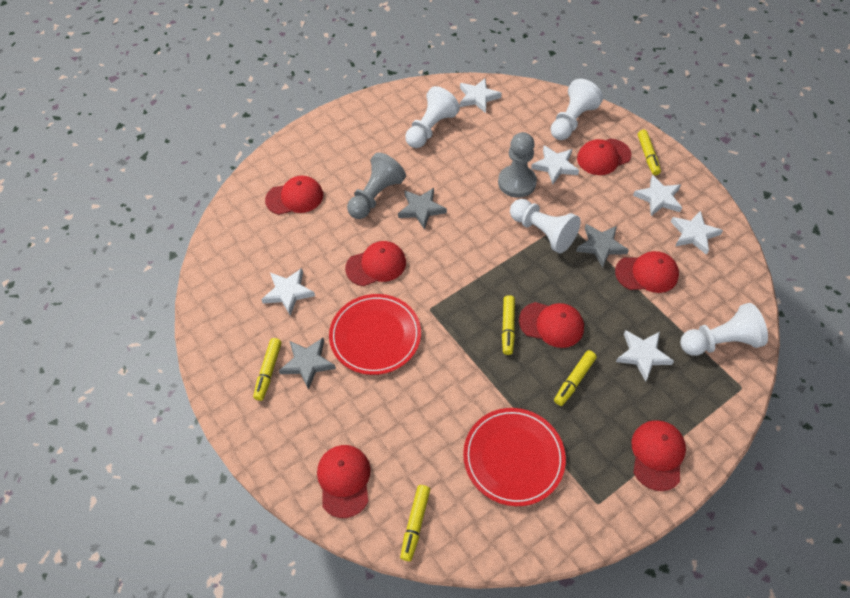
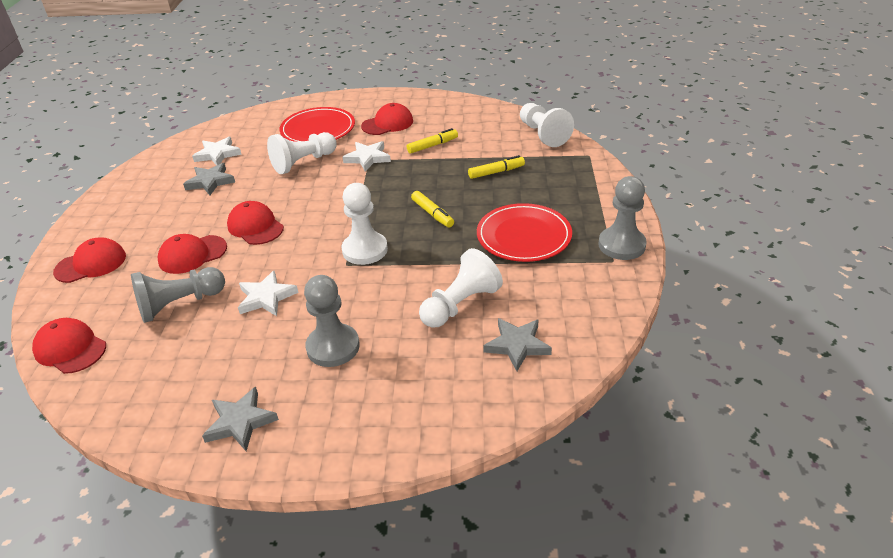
grey pawn: 2 -> 3
red cap: 7 -> 5
white star: 6 -> 3
yellow marker: 5 -> 3

